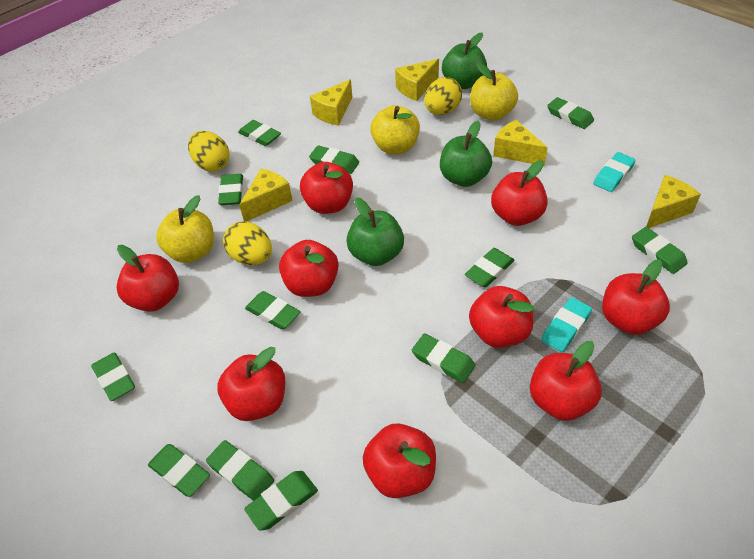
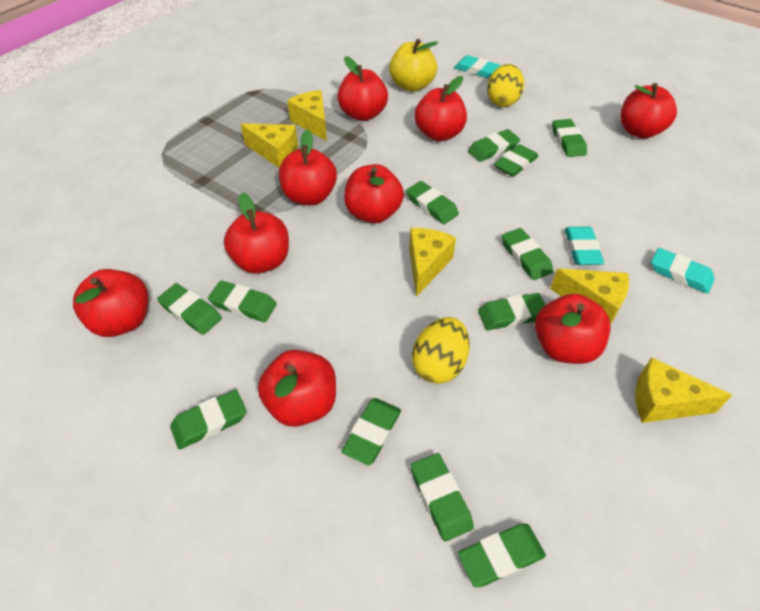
green apple: 3 -> 0
turquoise eraser: 2 -> 3
yellow apple: 3 -> 1
yellow egg: 3 -> 2

